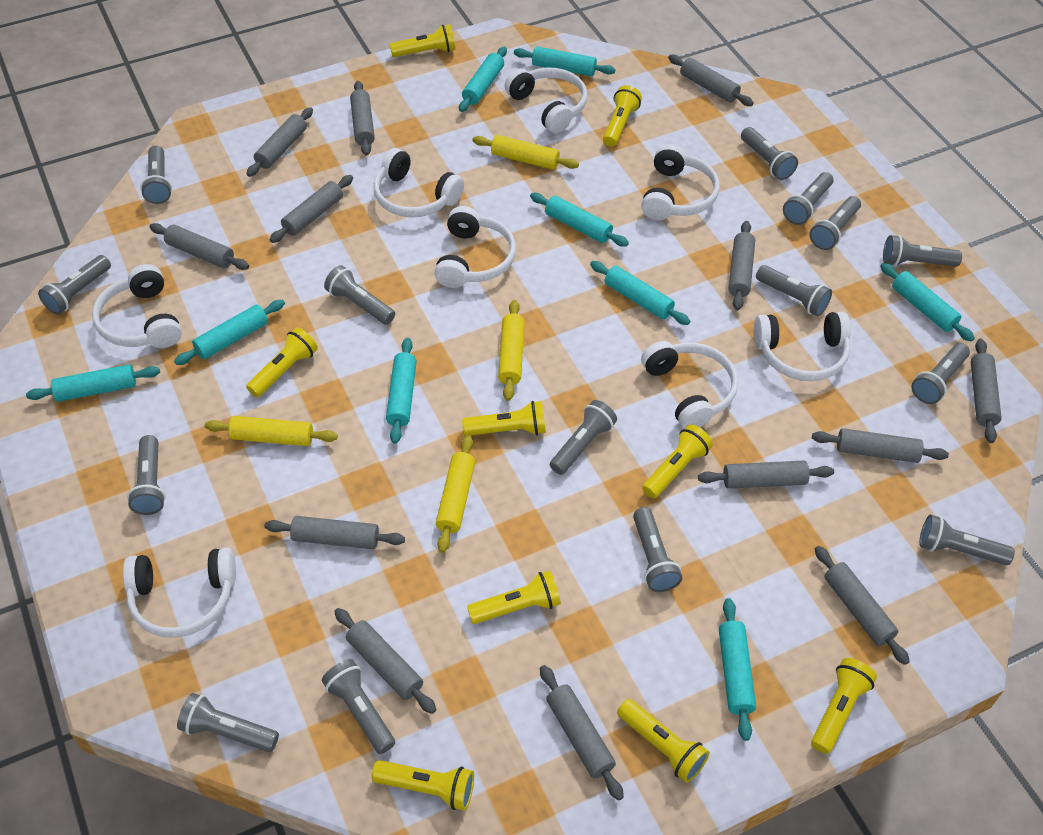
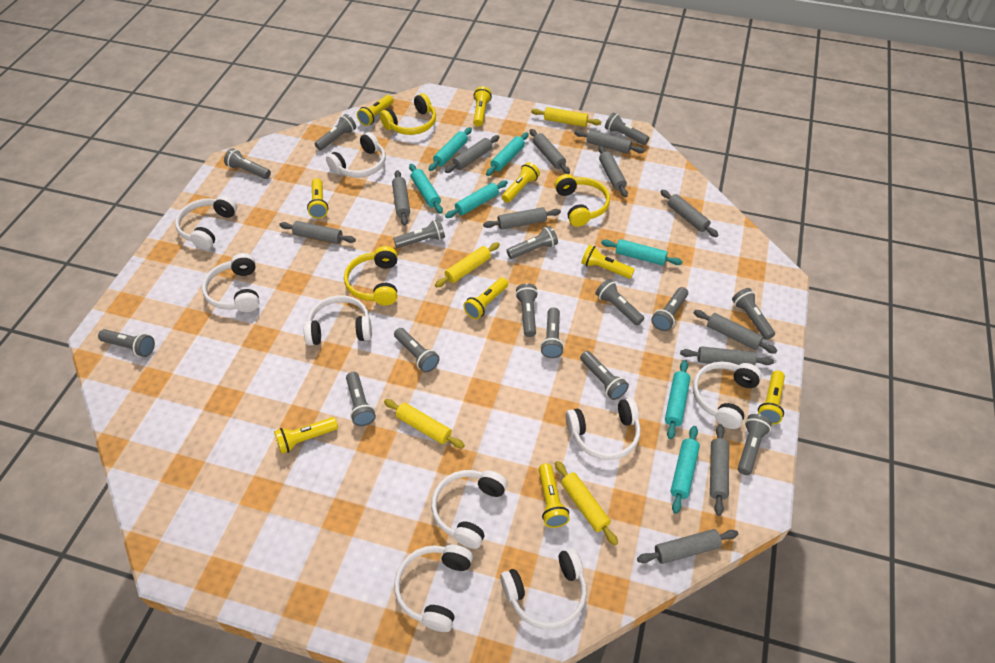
grey rolling pin: 13 -> 12
turquoise rolling pin: 9 -> 7
white headphones: 8 -> 9
yellow headphones: 0 -> 3

